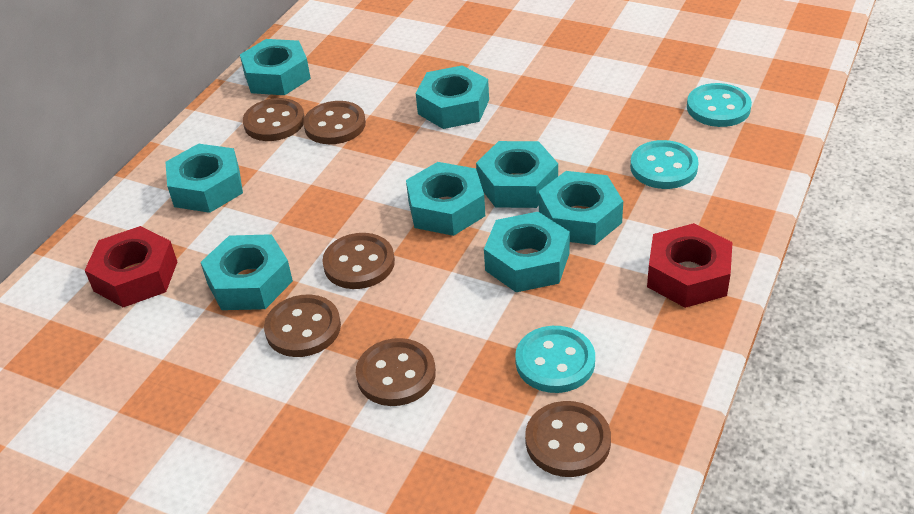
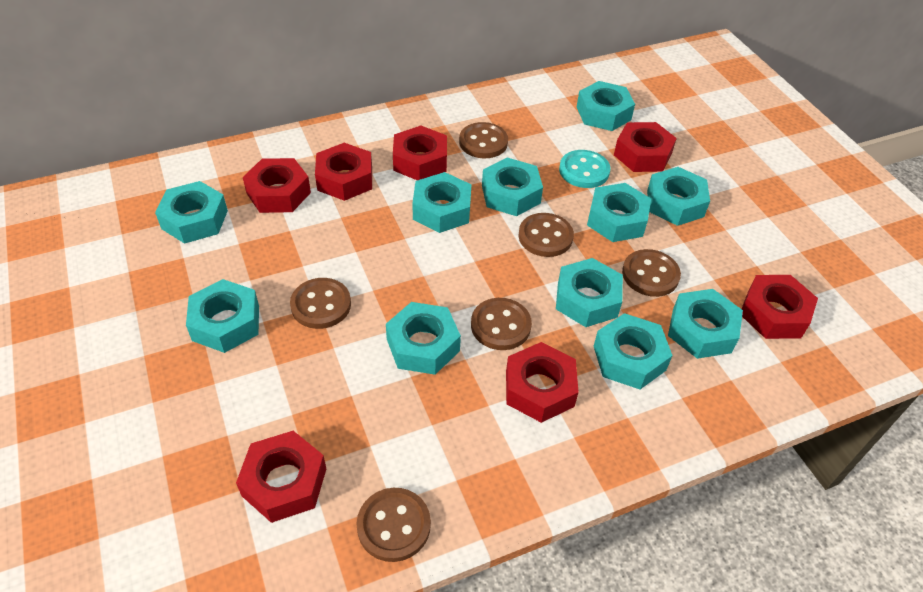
red nut: 2 -> 7
turquoise button: 3 -> 1
turquoise nut: 8 -> 11

